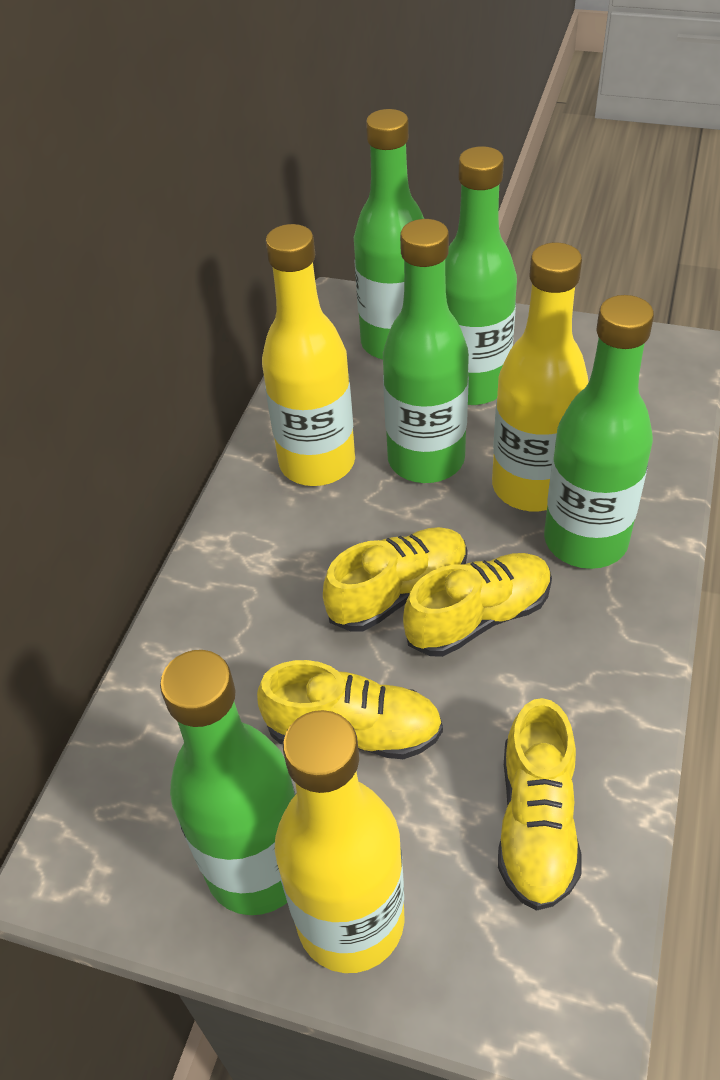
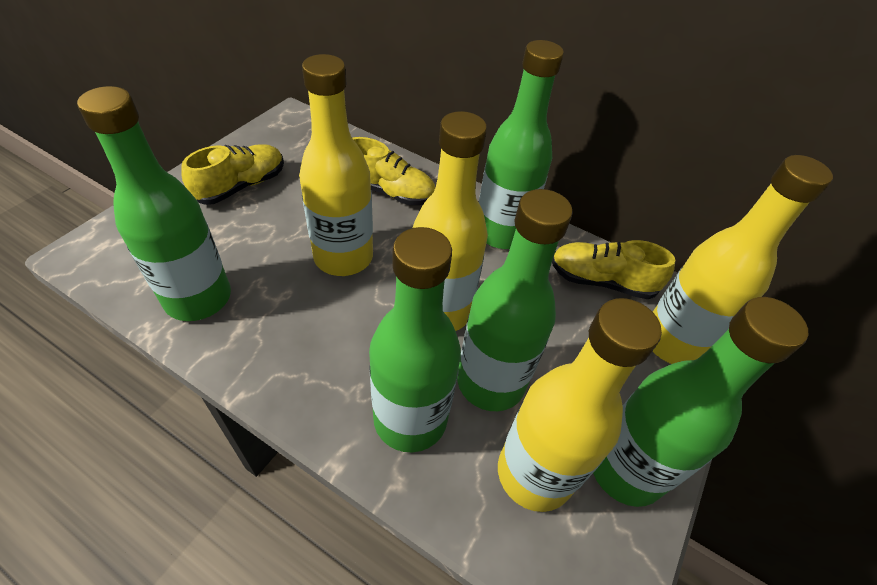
yellow bottle: 3 -> 4
yellow shoe: 4 -> 3

